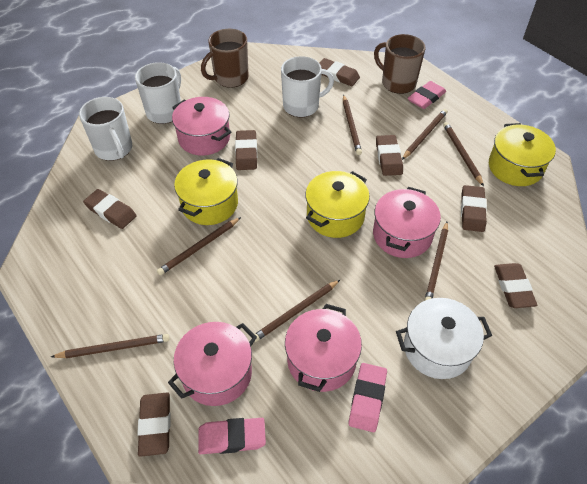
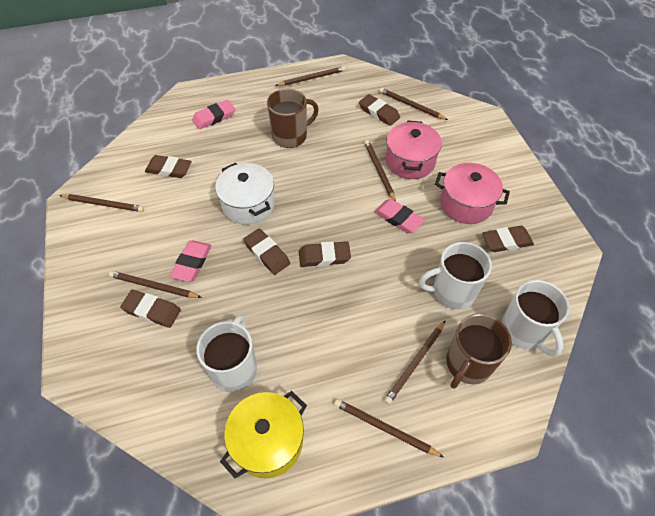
brown eraser: 7 -> 6
pink pot: 4 -> 2
yellow pot: 3 -> 1

